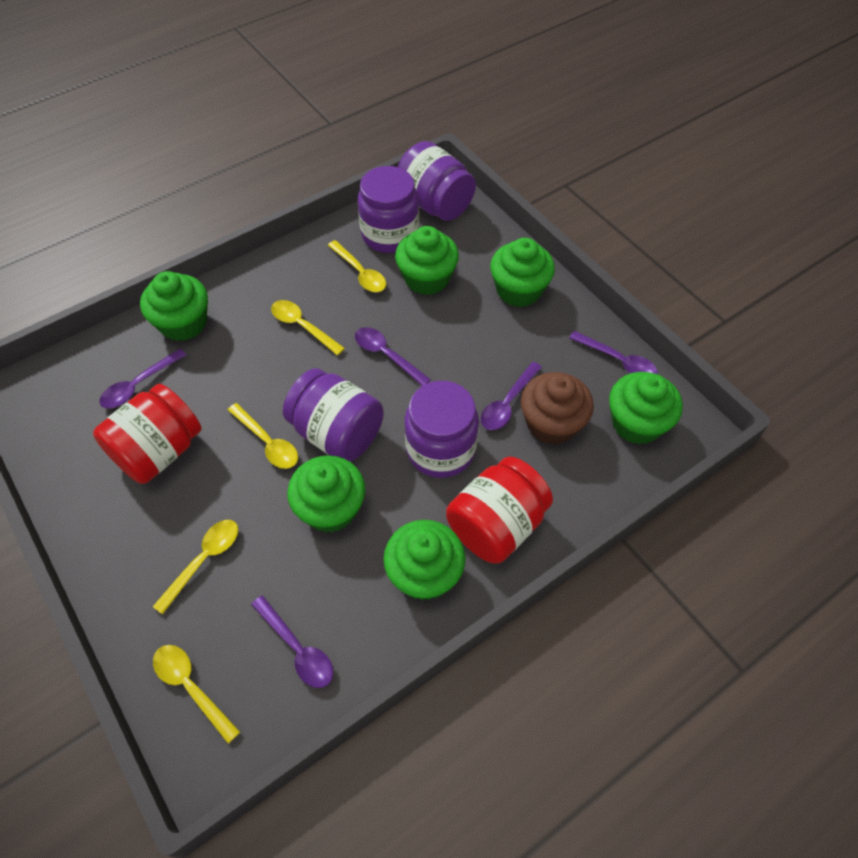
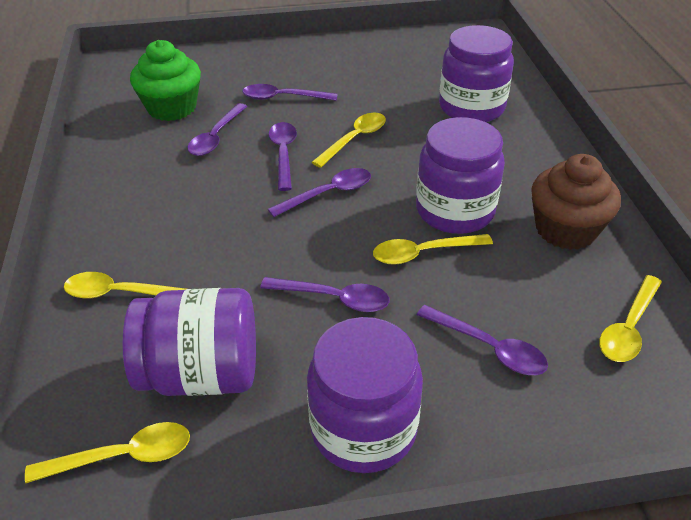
green cupcake: 6 -> 1
purple spoon: 5 -> 6
red jar: 2 -> 0

